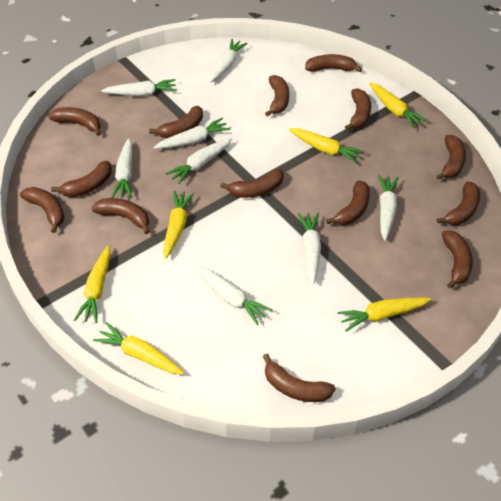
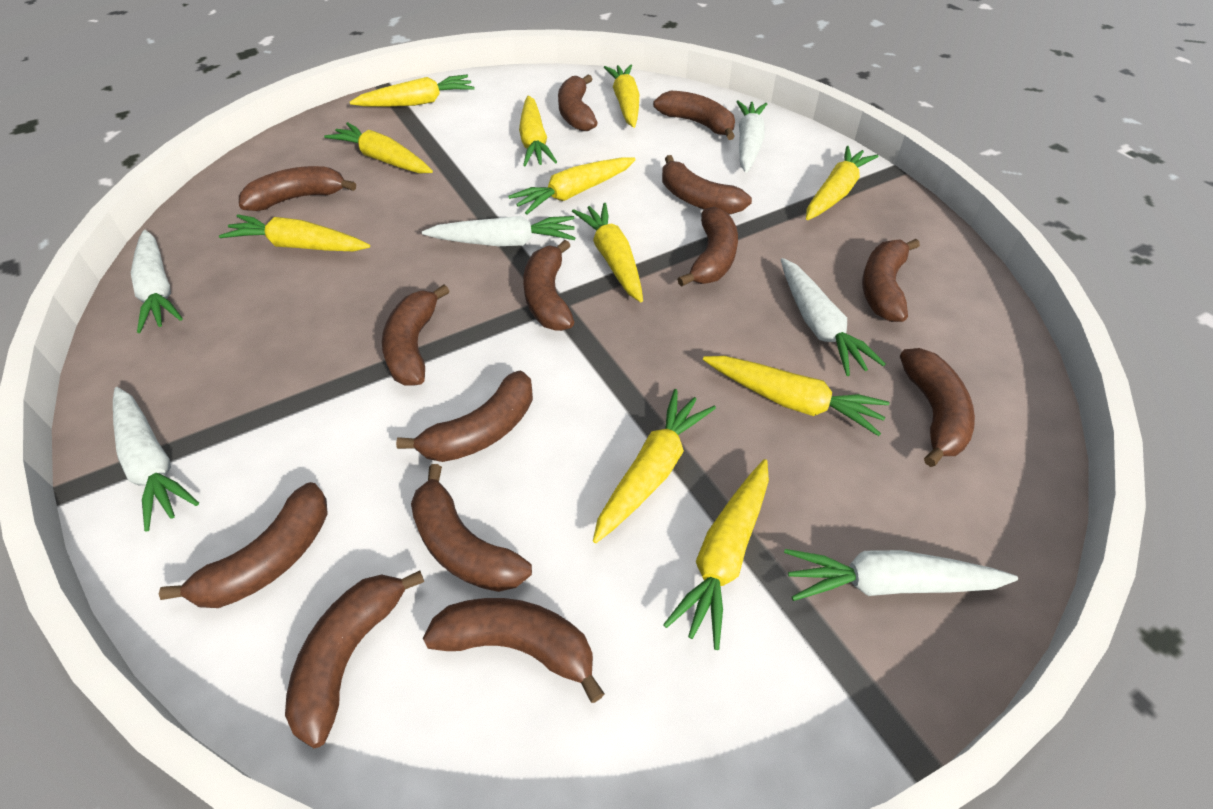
white carrot: 8 -> 6
yellow carrot: 6 -> 11

